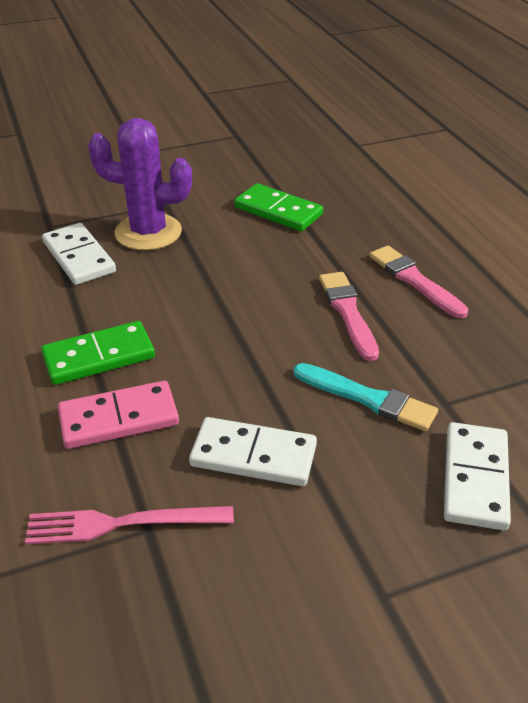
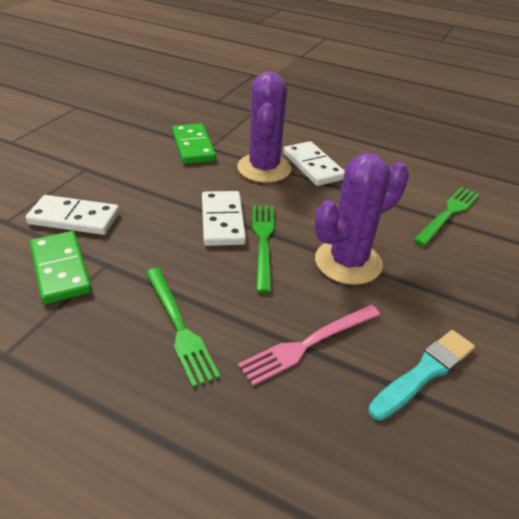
green fork: 0 -> 3
pink brush: 2 -> 0
pink domino: 1 -> 0
purple cactus: 1 -> 2

